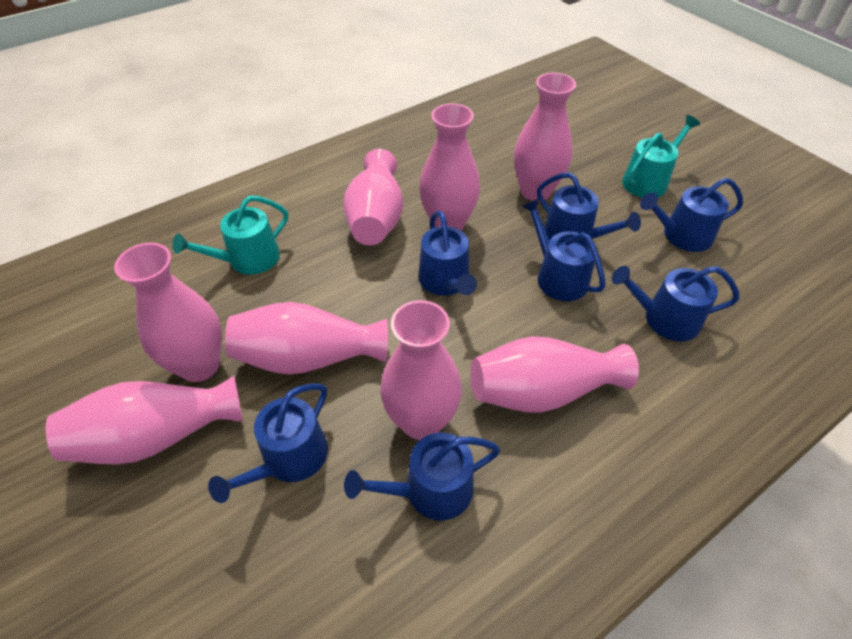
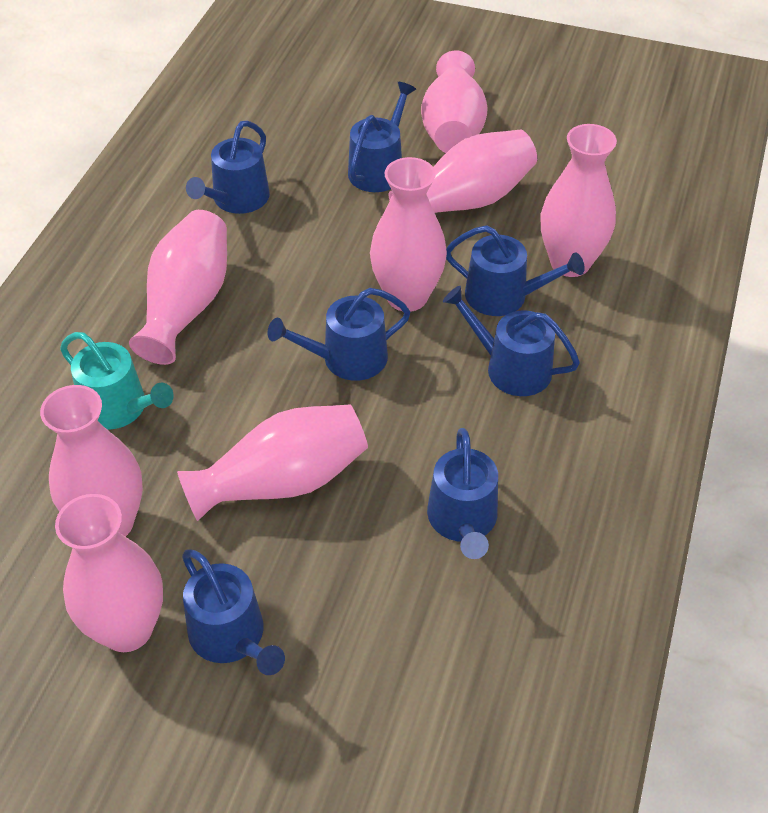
turquoise watering can: 2 -> 1

